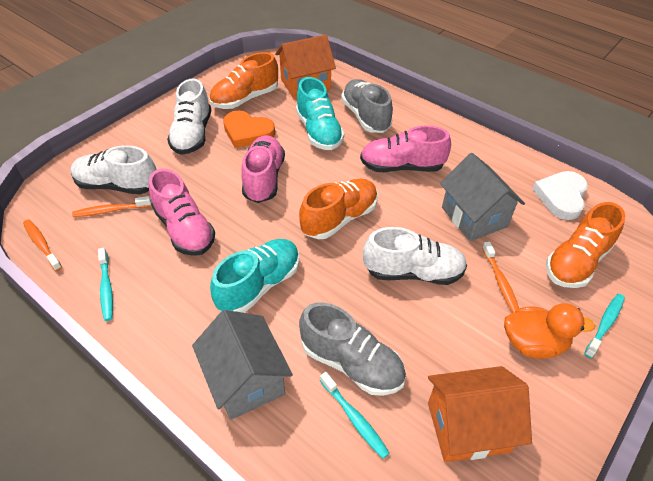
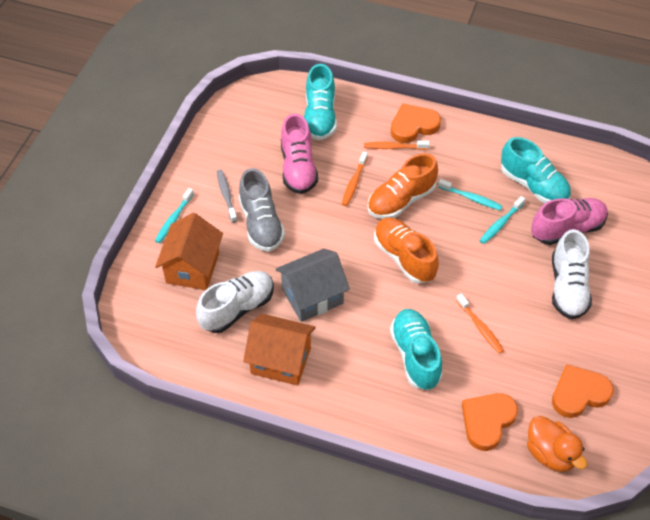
grey house: 2 -> 1
grey shoe: 2 -> 1
grey toothbrush: 0 -> 1
orange heart: 1 -> 3
orange shoe: 3 -> 2
pink shoe: 3 -> 2
turquoise shoe: 2 -> 3
white heart: 1 -> 0
white shoe: 3 -> 2

